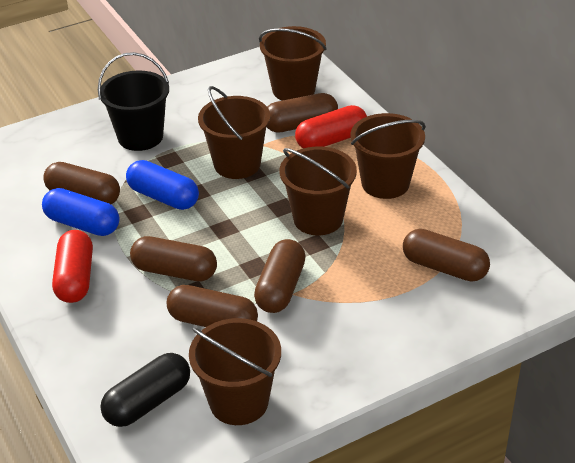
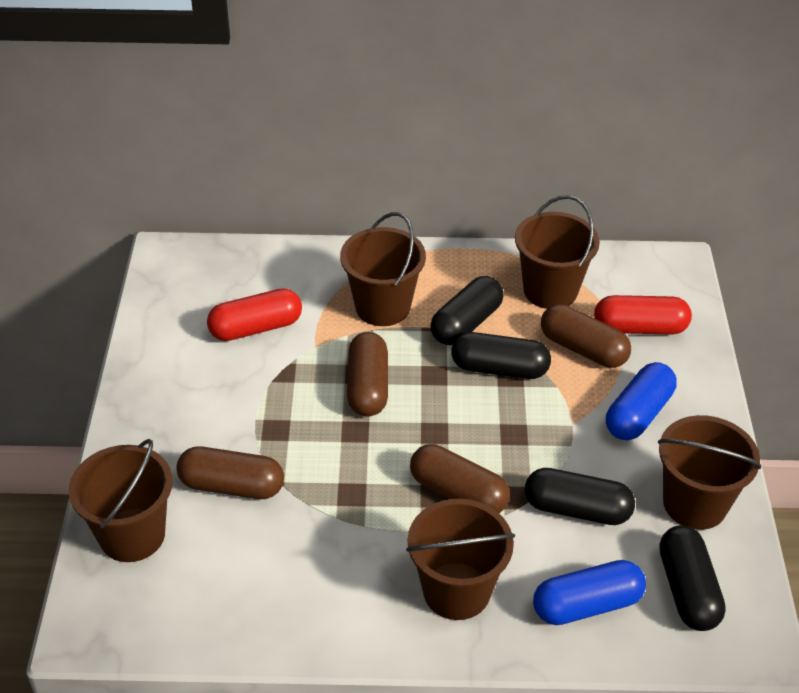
black bucket: 1 -> 0
black capsule: 1 -> 4
brown capsule: 6 -> 4

